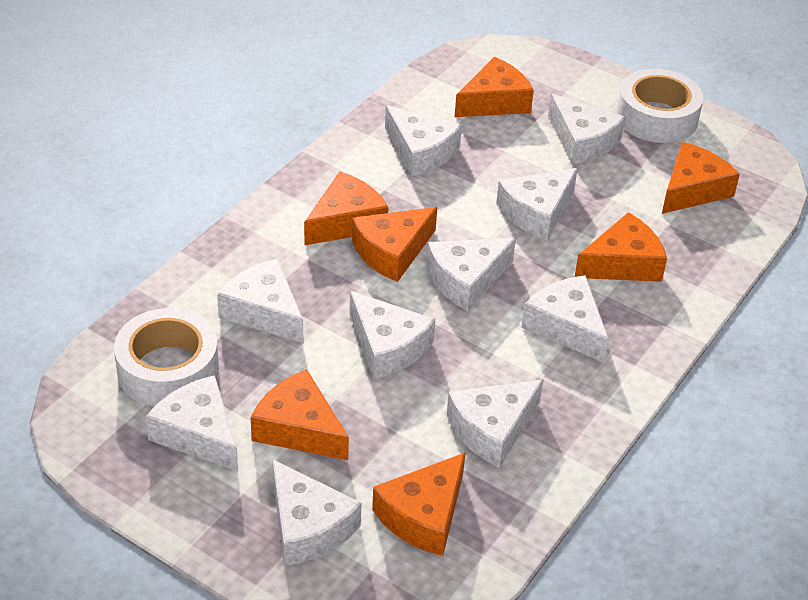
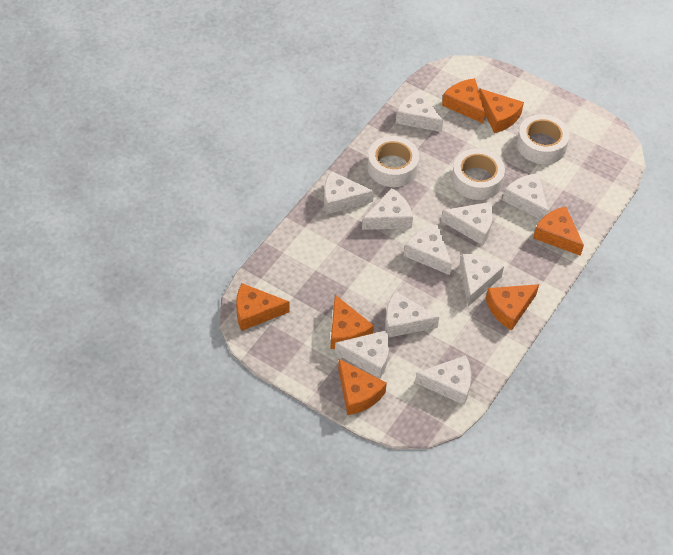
white tape: 2 -> 3

